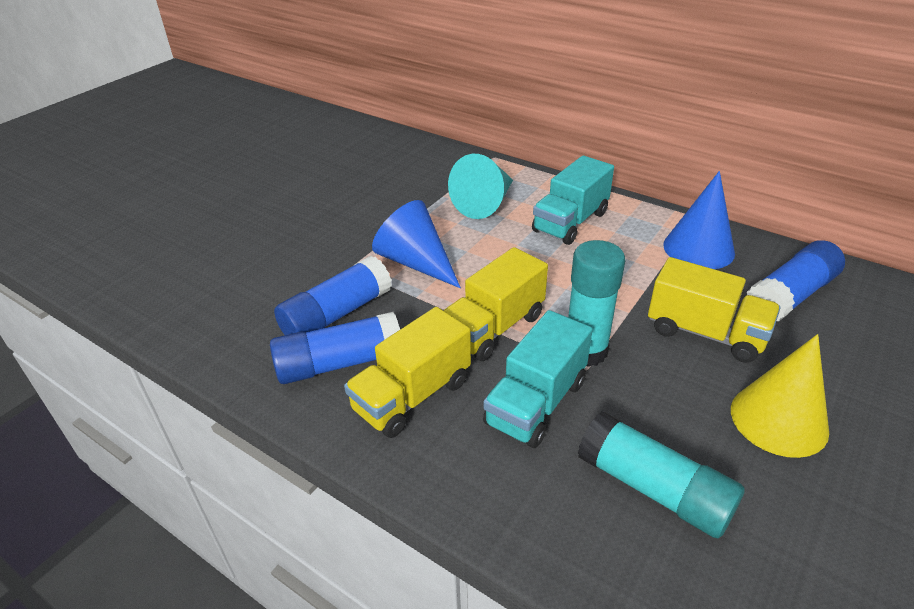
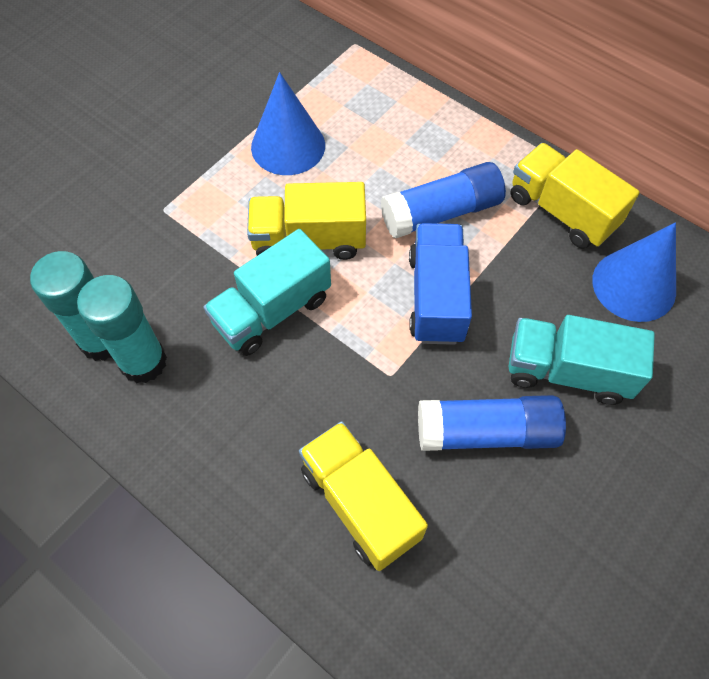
blue glue stick: 3 -> 2
blue truck: 0 -> 1
turquoise cone: 1 -> 0
yellow cone: 1 -> 0

